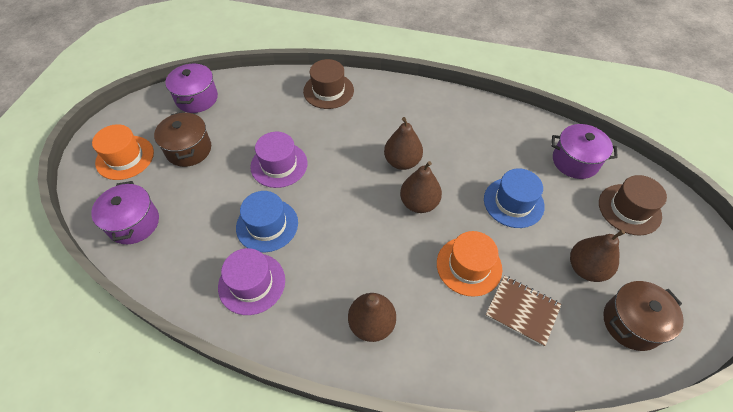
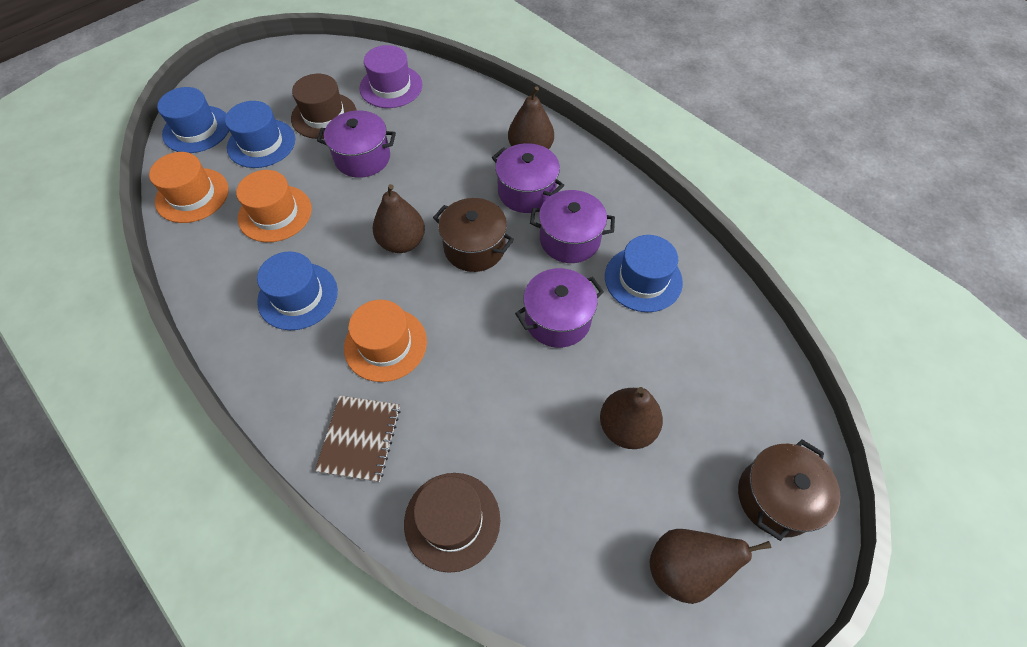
blue hat: 2 -> 4
orange hat: 2 -> 3
purple hat: 2 -> 1
purple pot: 3 -> 4

